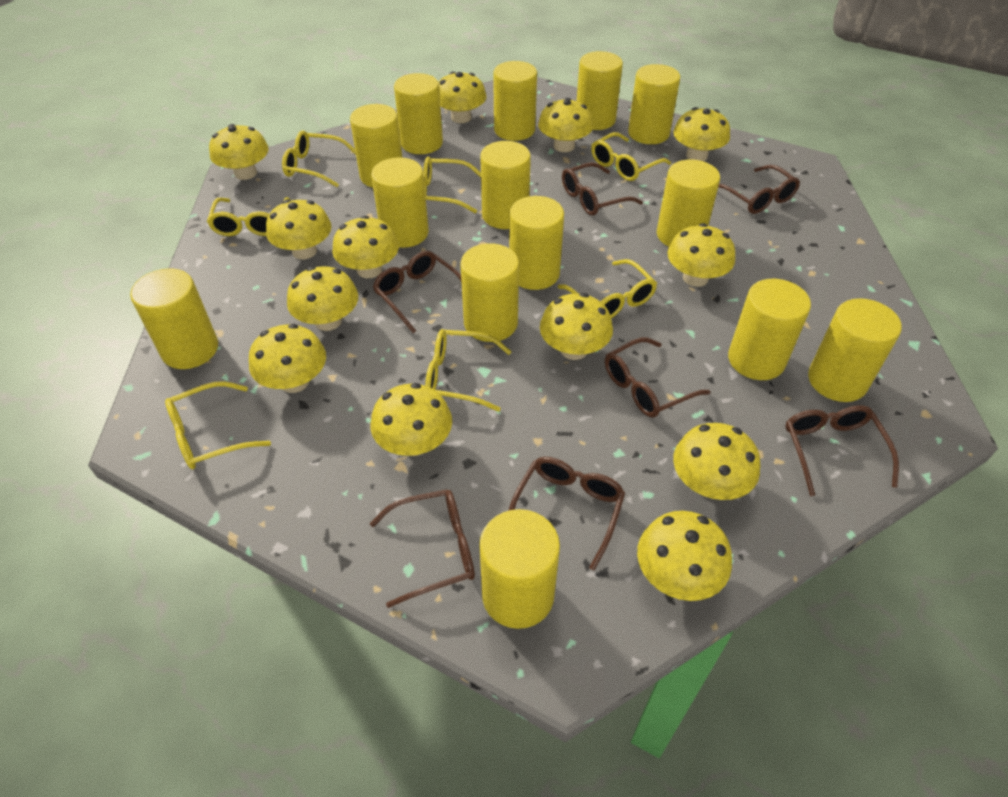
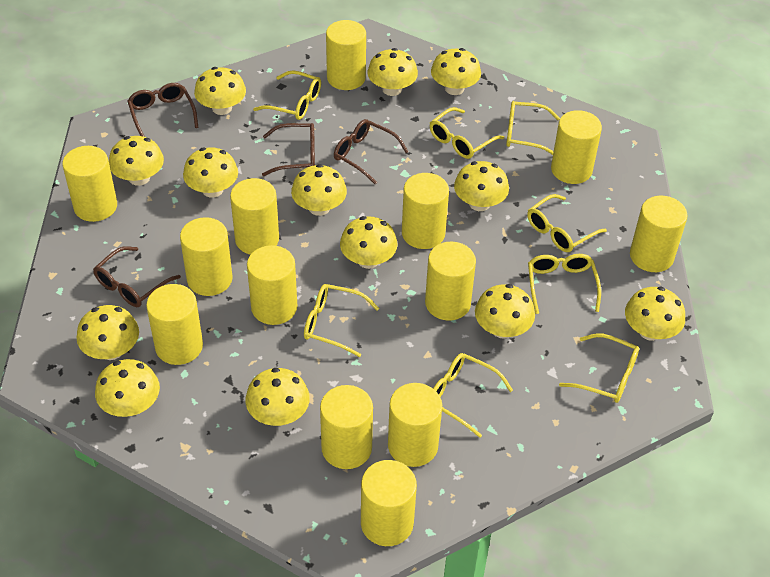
brown glasses: 7 -> 4
yellow cylinder: 14 -> 13
yellow glasses: 7 -> 8

